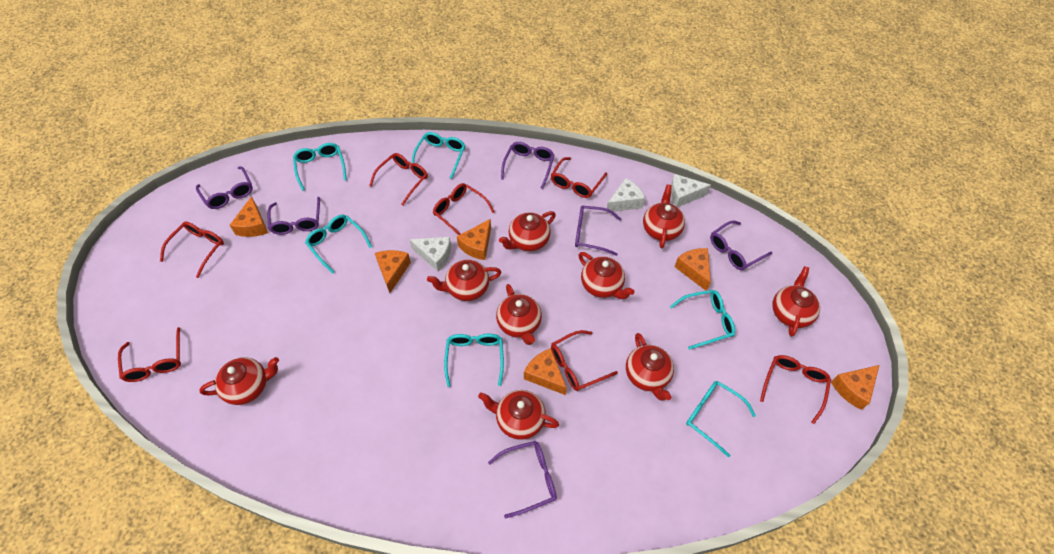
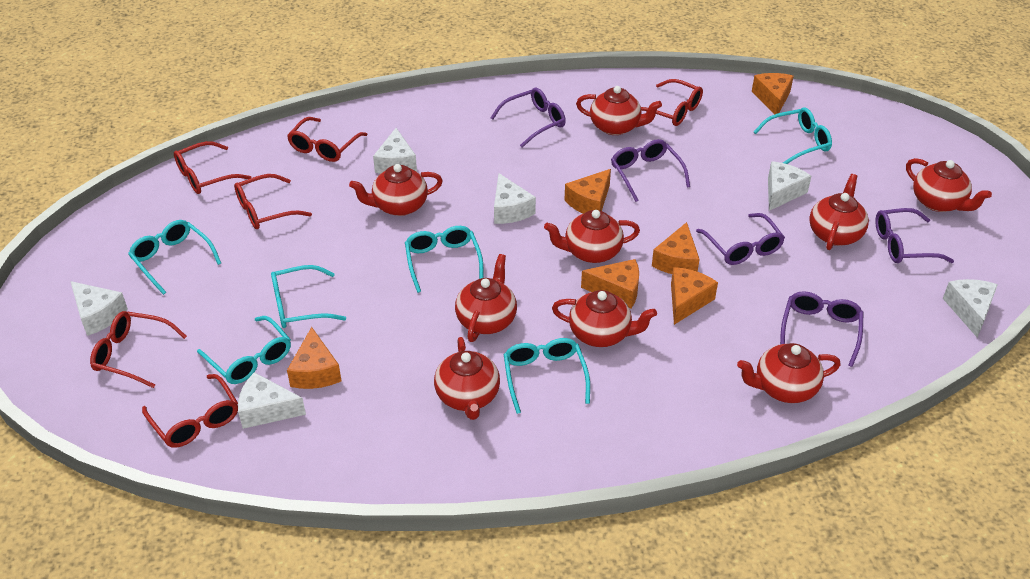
purple glasses: 6 -> 5
red glasses: 7 -> 6
white cheese: 3 -> 6

